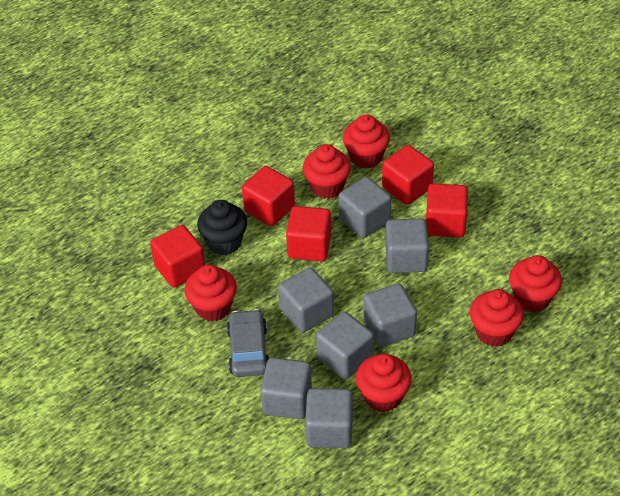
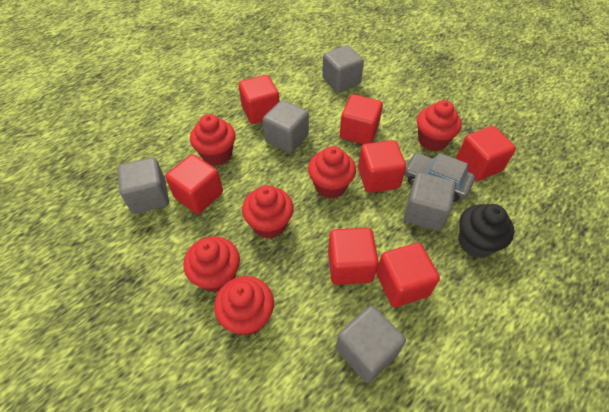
grey cube: 7 -> 5
red cube: 5 -> 7

